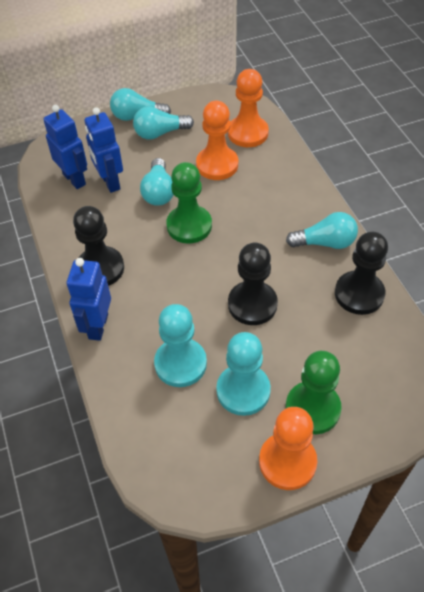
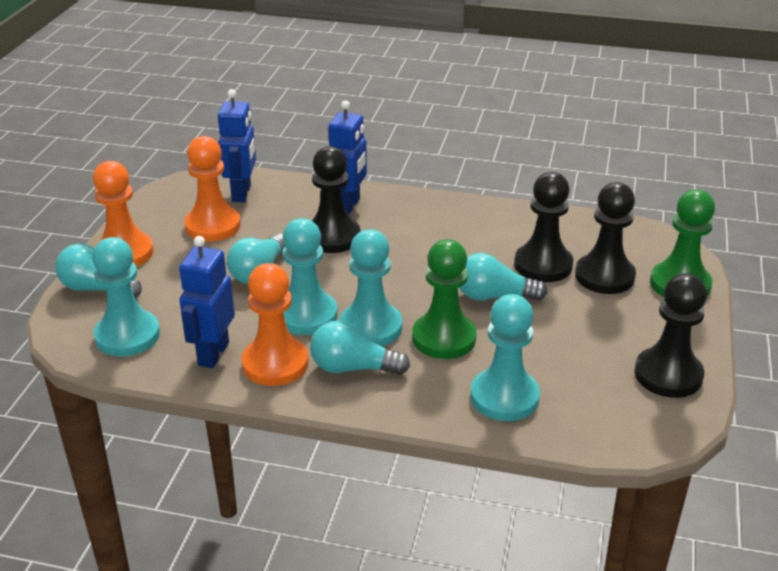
black pawn: 3 -> 4
turquoise pawn: 2 -> 4

